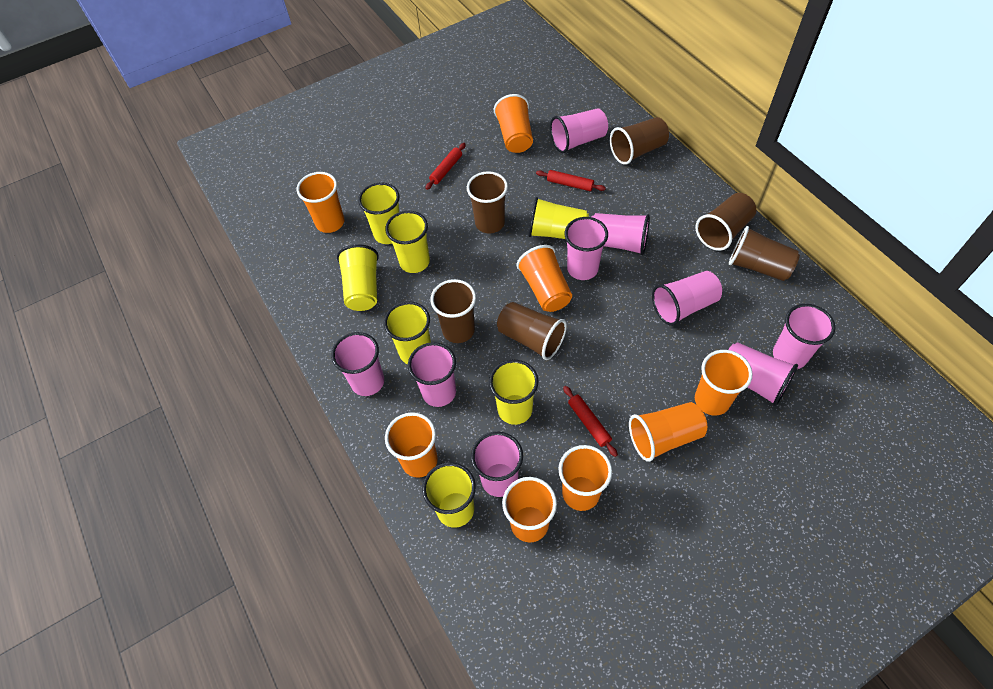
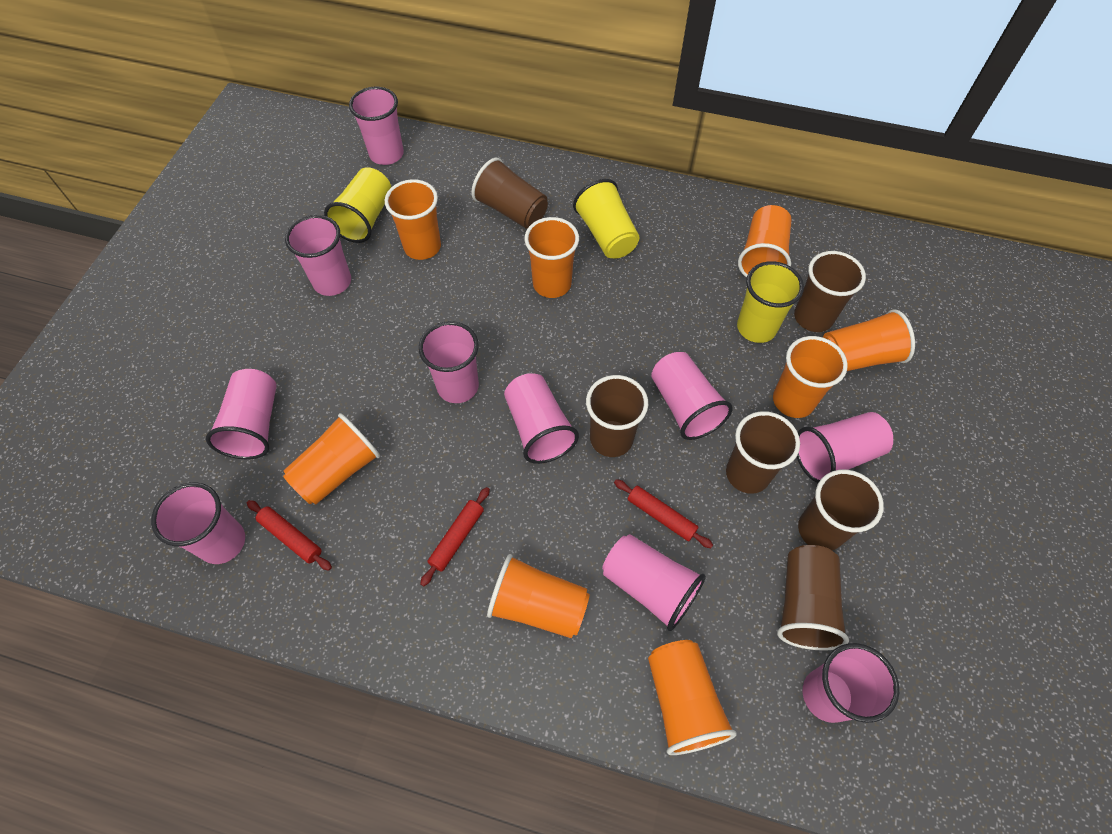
pink cup: 9 -> 10
yellow cup: 7 -> 3

